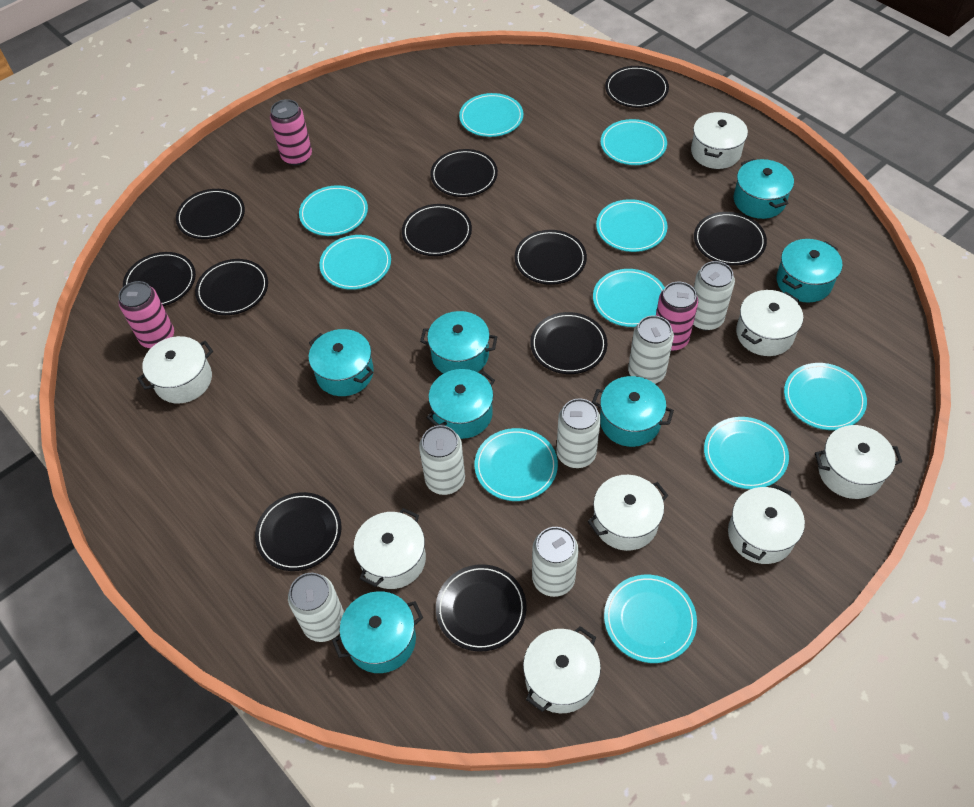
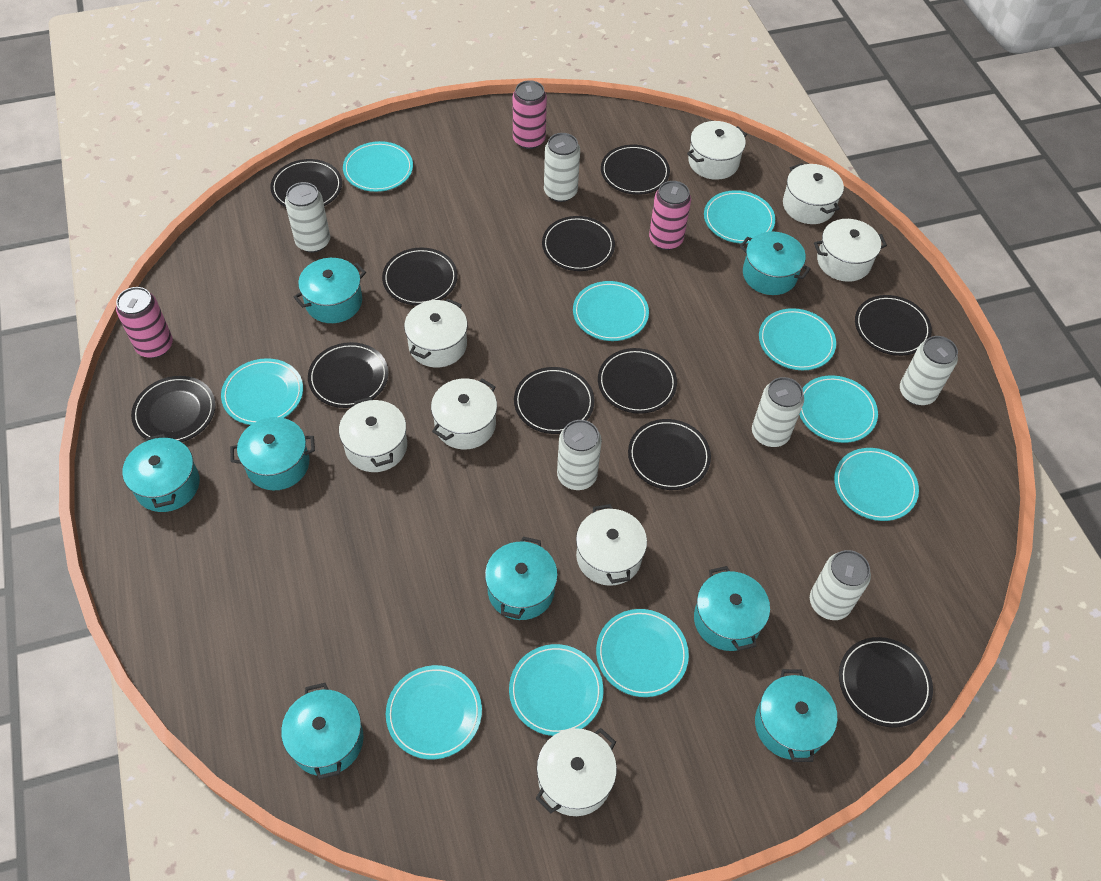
turquoise pot: 7 -> 8

